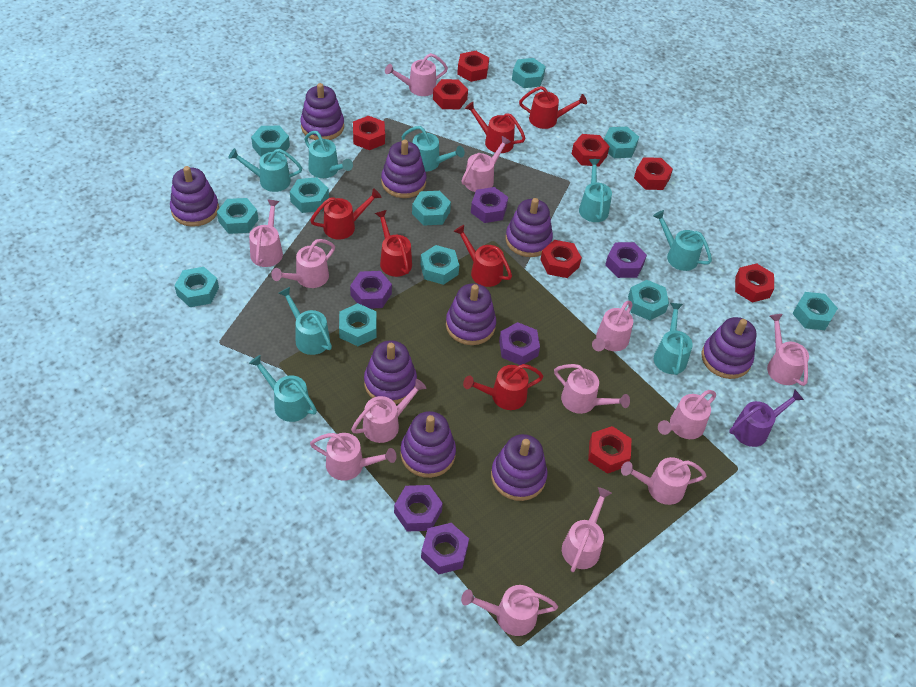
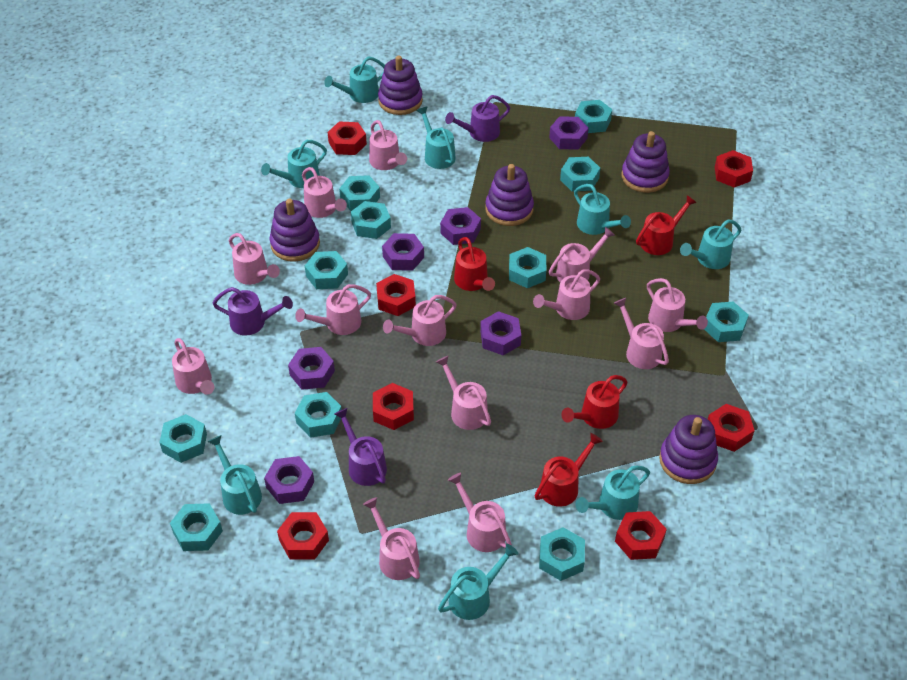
purple stacking toy: 9 -> 5
purple watering can: 1 -> 3
red nut: 8 -> 7
red watering can: 6 -> 4

